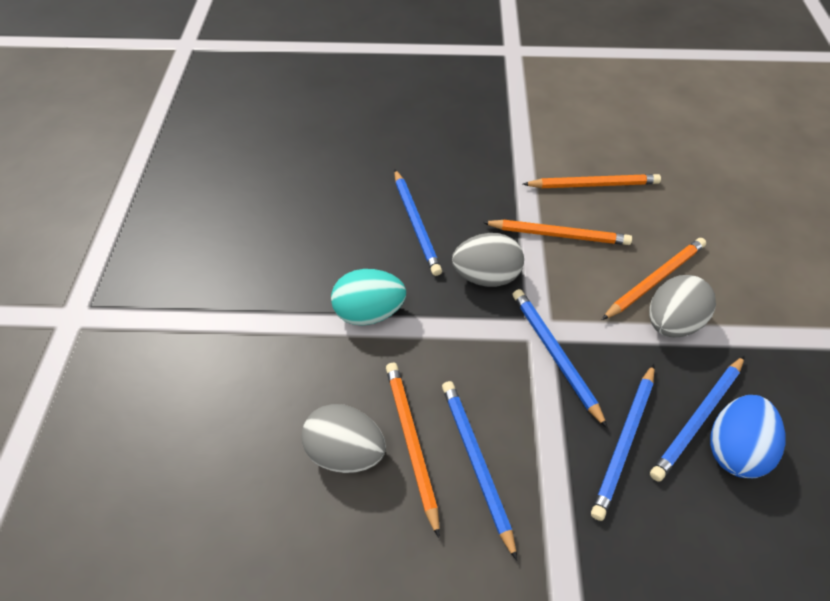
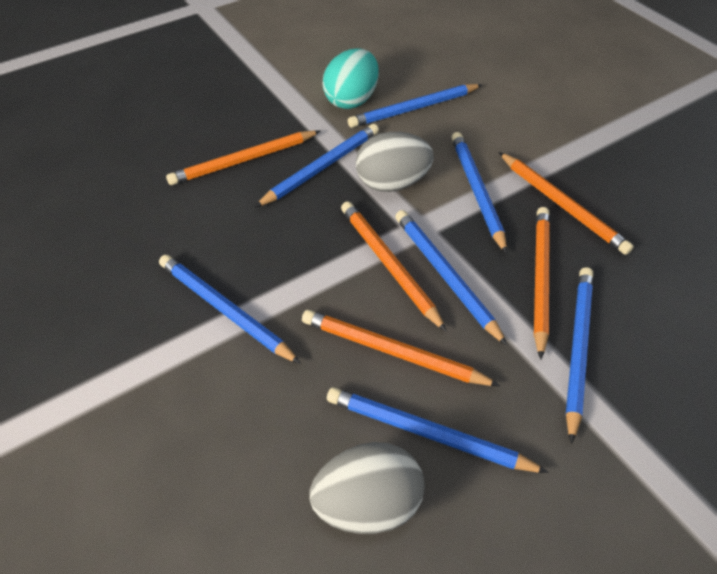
blue egg: 1 -> 0
blue pencil: 5 -> 7
grey egg: 3 -> 2
orange pencil: 4 -> 5

